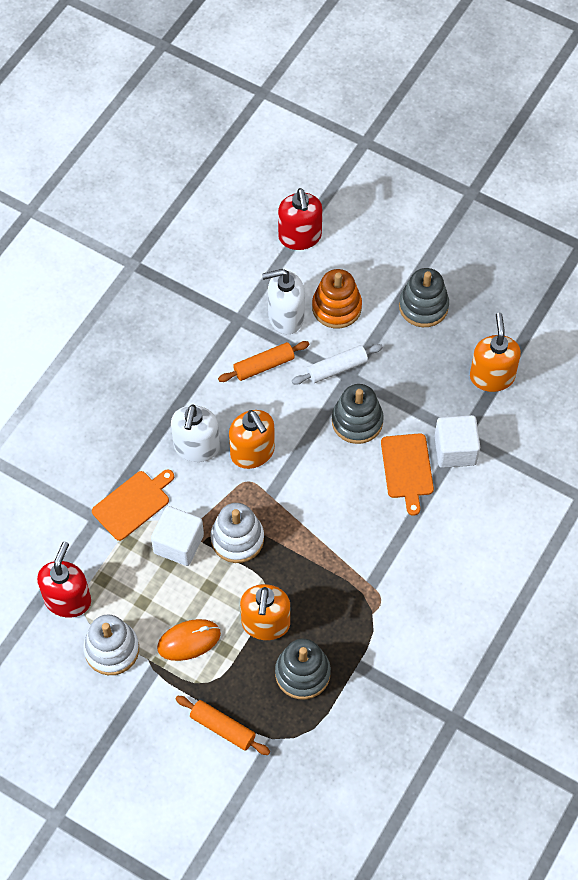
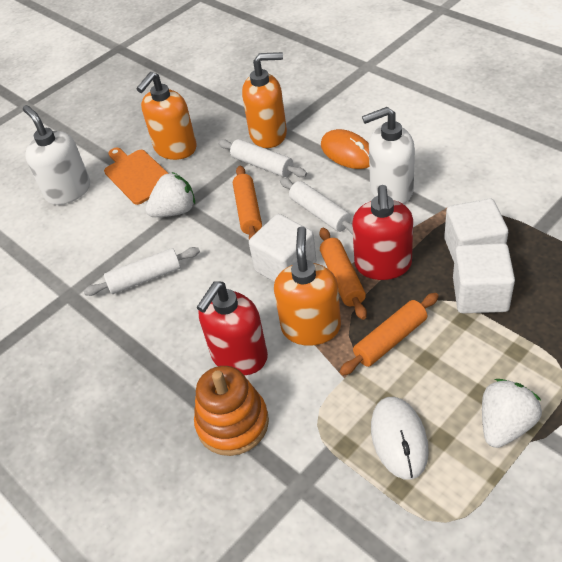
grey stacking toy: 3 -> 0
orange cutting board: 2 -> 1
orange rolling pin: 2 -> 3
white cube: 2 -> 3
white mouse: 0 -> 1
white rolling pin: 1 -> 3
white stacking toy: 2 -> 0
white strawberry: 0 -> 2

